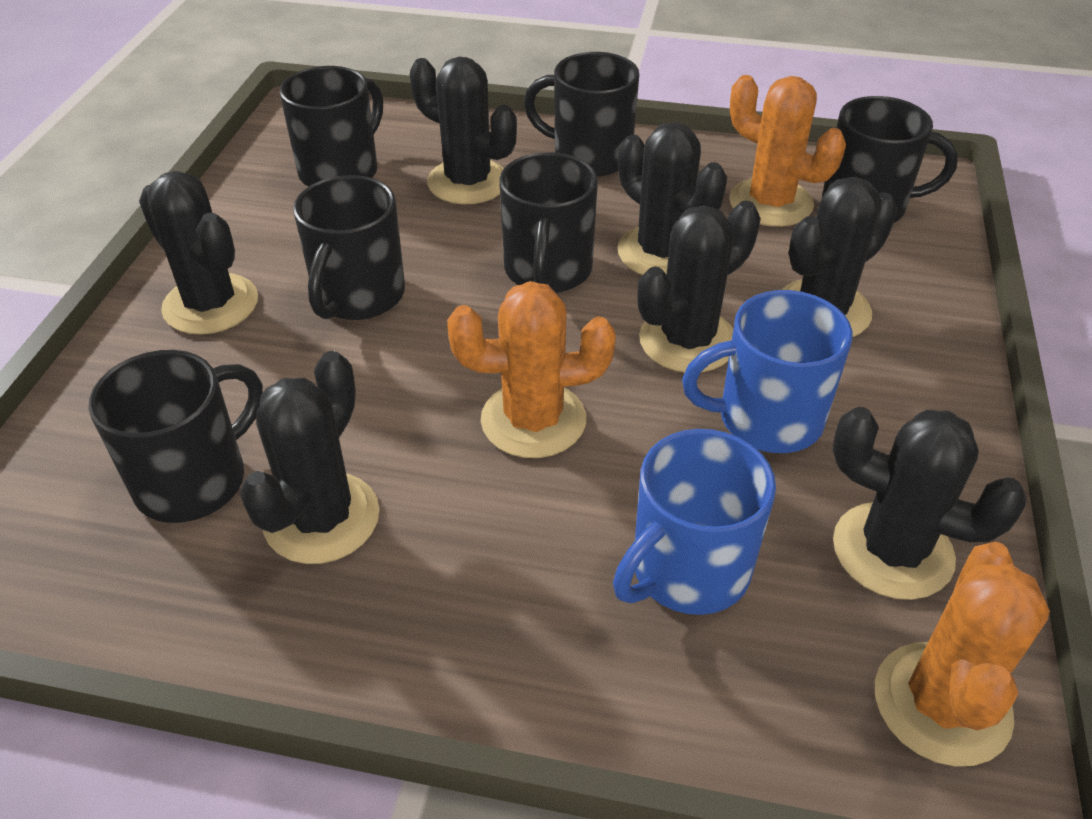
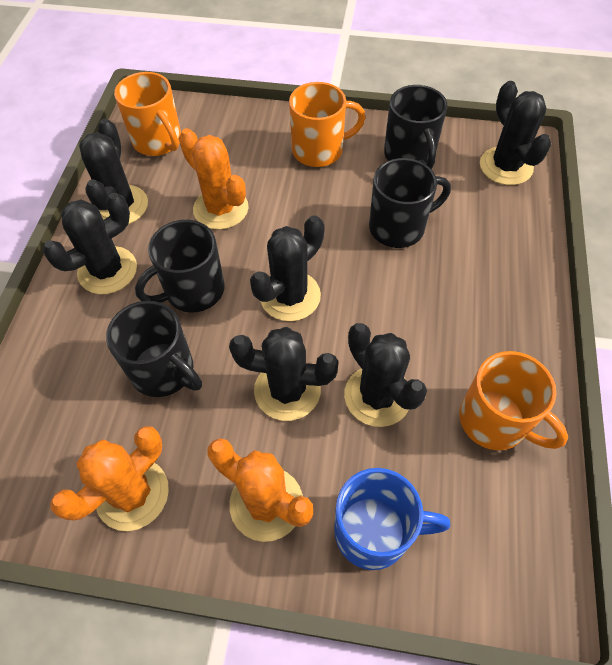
black cactus: 7 -> 6
black mug: 6 -> 4
blue mug: 2 -> 1
orange mug: 0 -> 3

